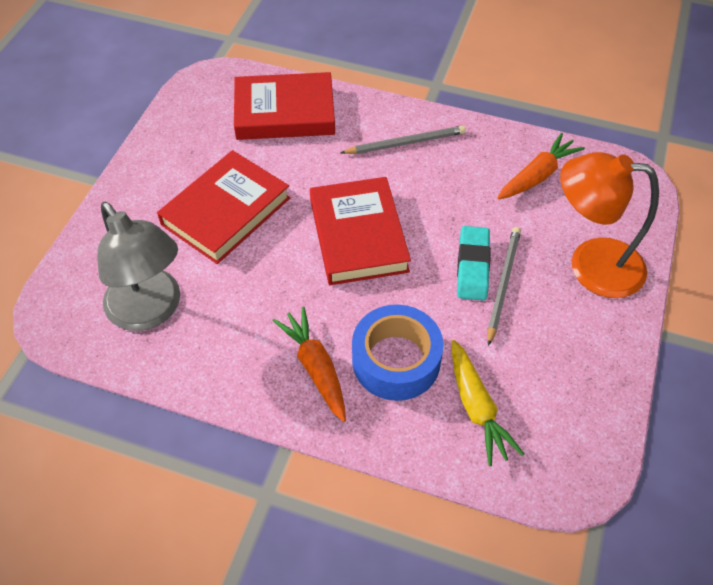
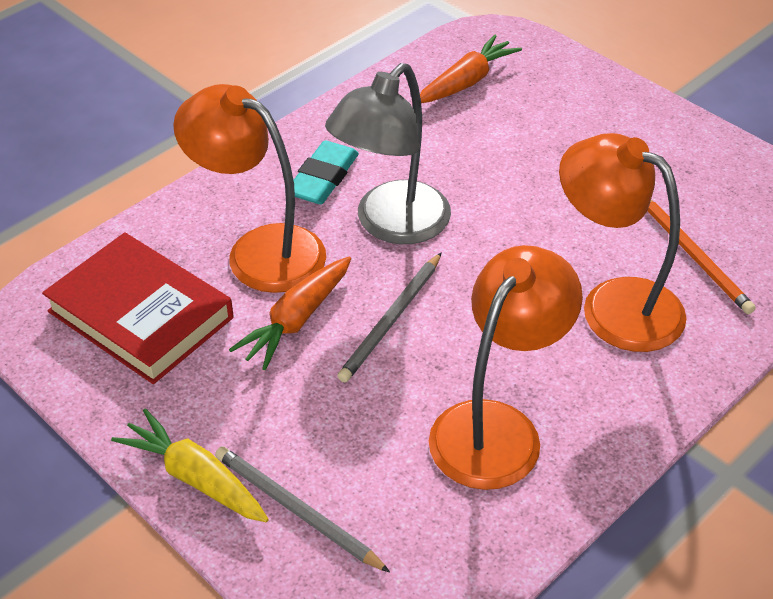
blue tape: 1 -> 0
orange lamp: 1 -> 3
orange pencil: 0 -> 1
red book: 3 -> 1

